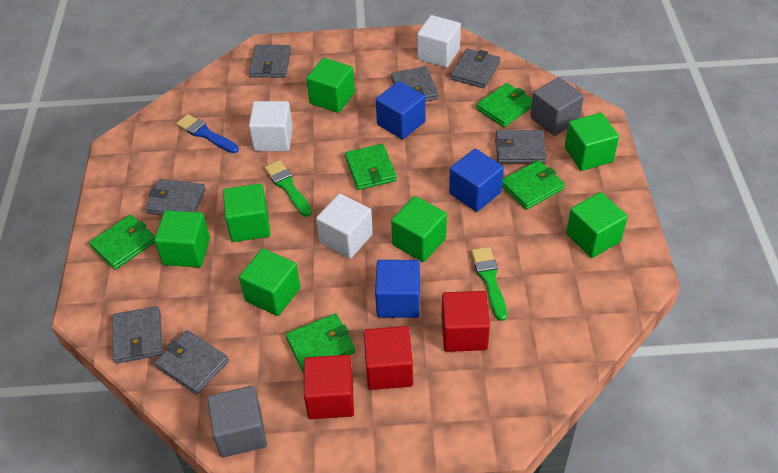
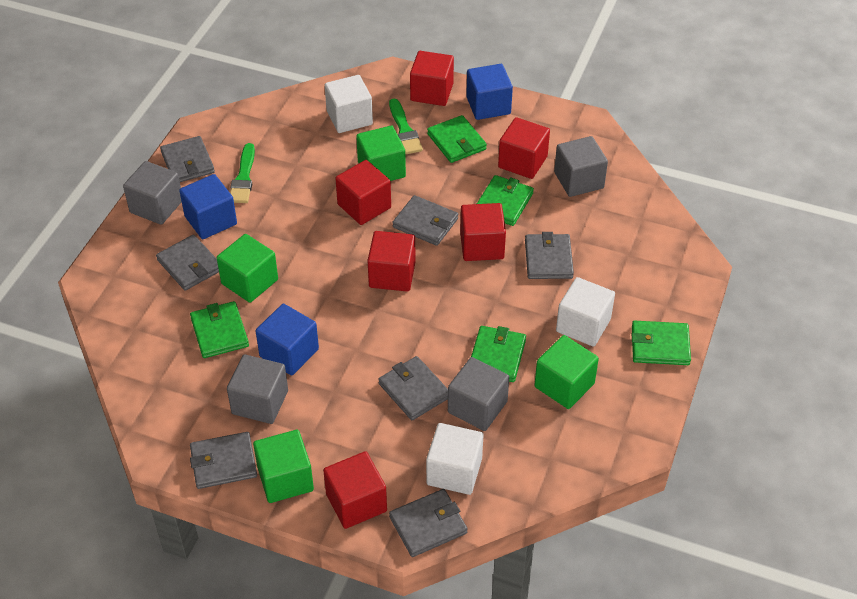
blue brush: 1 -> 0
green cube: 7 -> 4
grey cube: 2 -> 4
red cube: 3 -> 6

